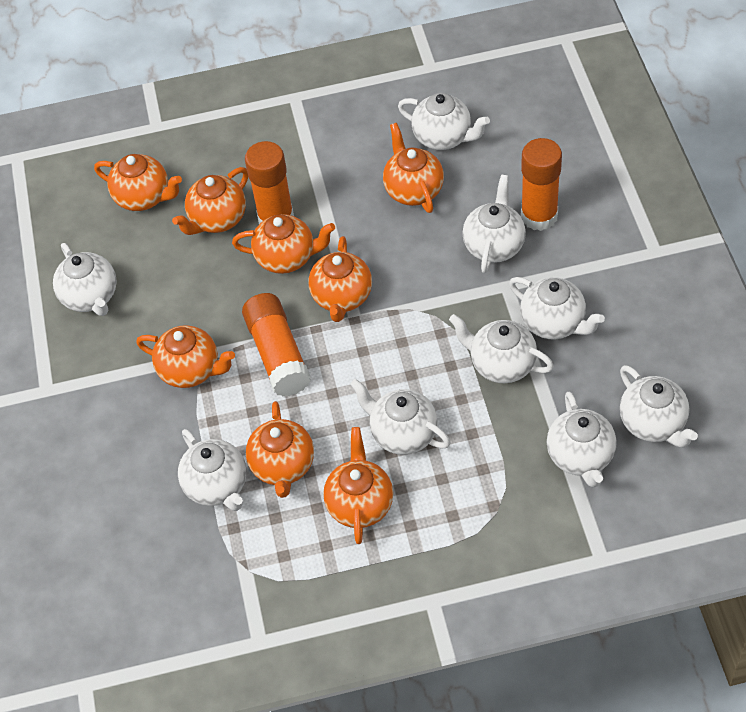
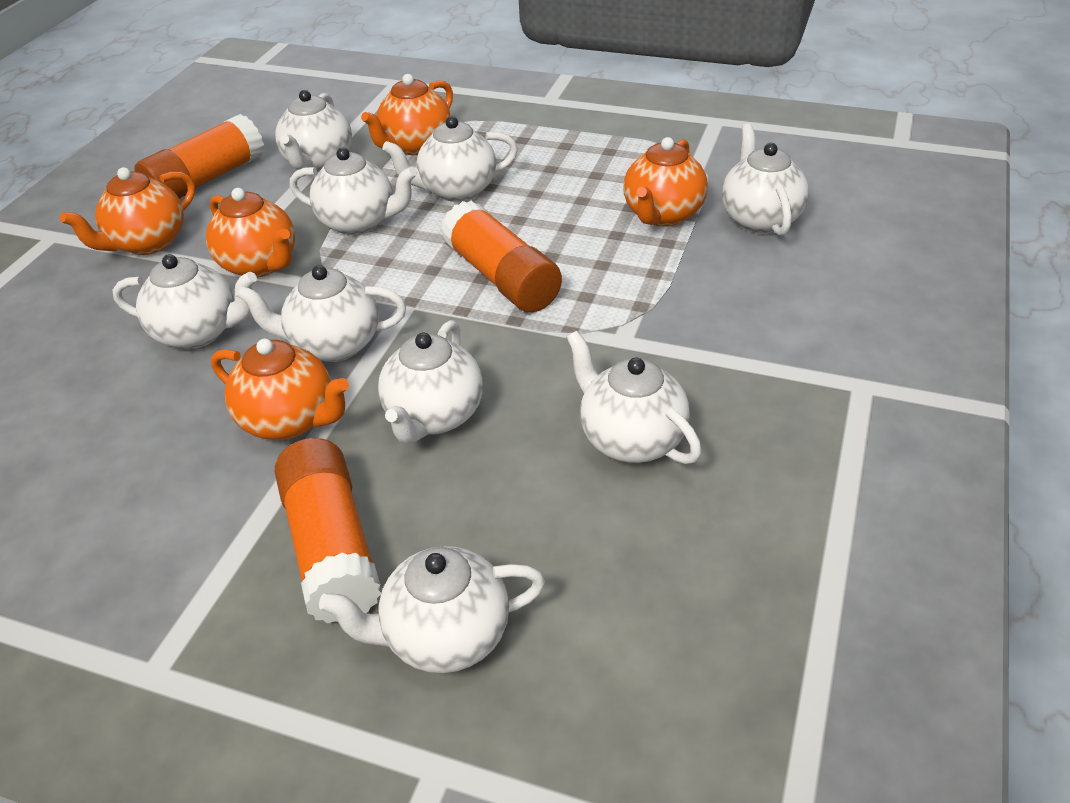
orange teapot: 8 -> 5

